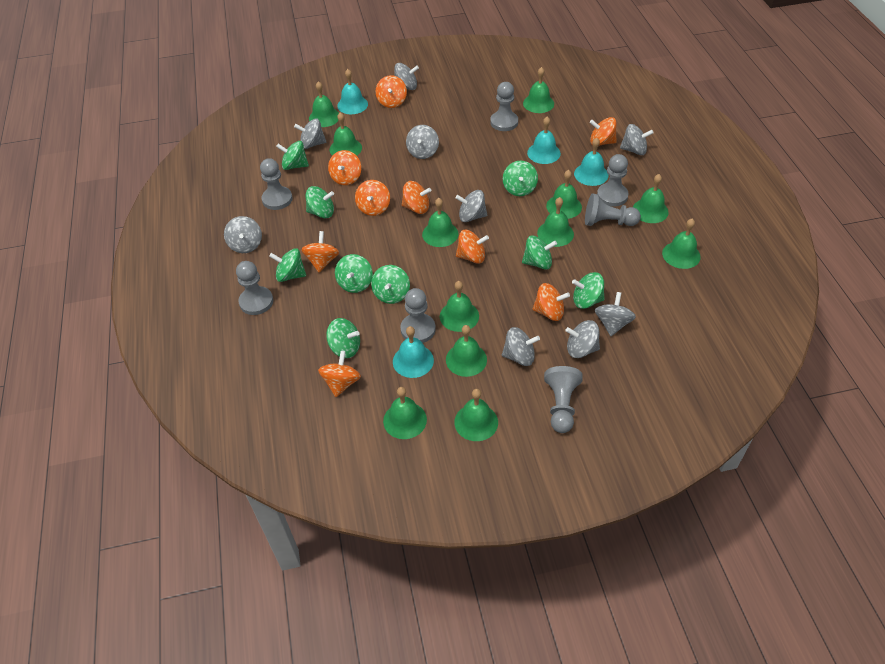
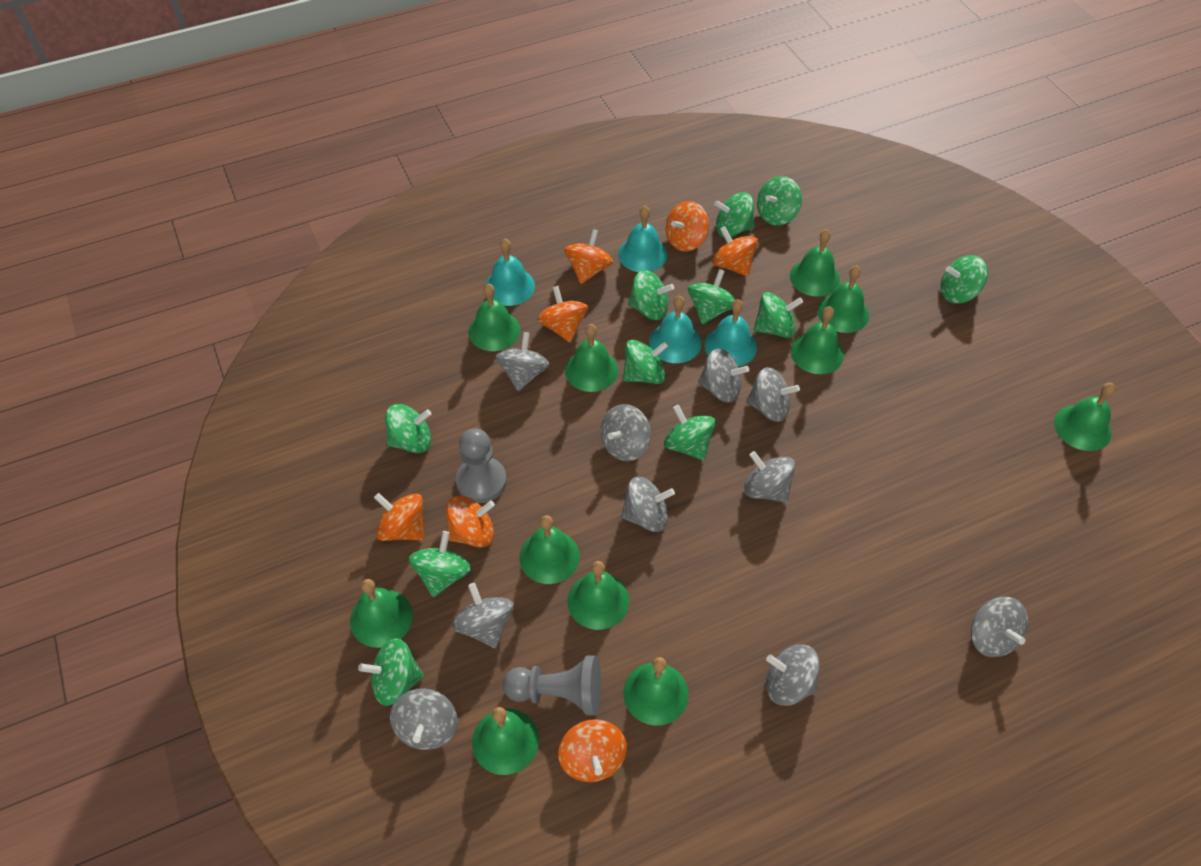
green bell: 12 -> 11
green spinning top: 9 -> 11
grey pawn: 7 -> 2
grey spinning top: 9 -> 10
orange spinning top: 9 -> 7

